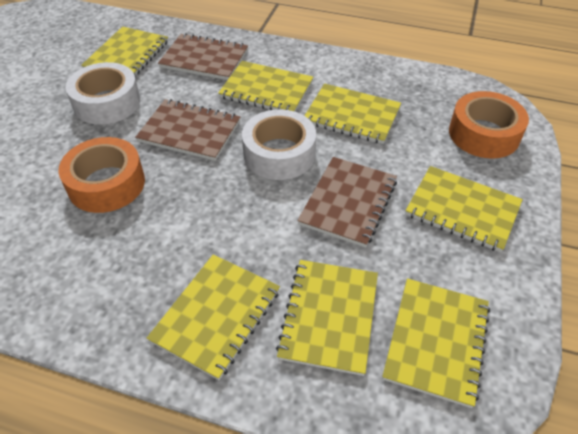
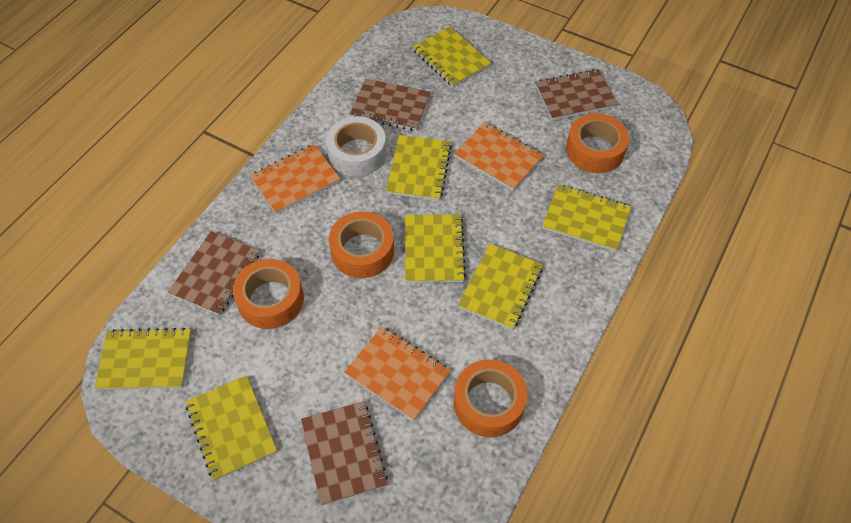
brown notebook: 3 -> 4
orange notebook: 0 -> 3
orange tape: 2 -> 4
white tape: 2 -> 1

